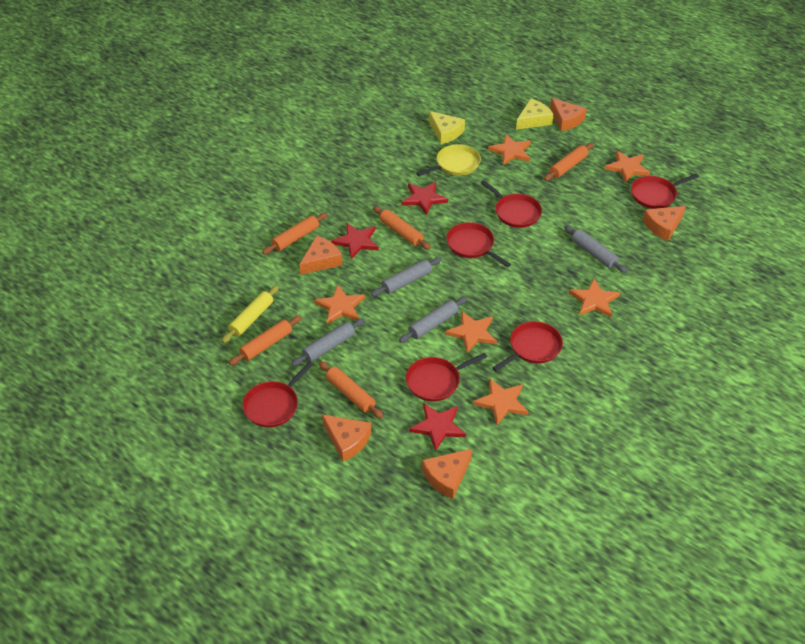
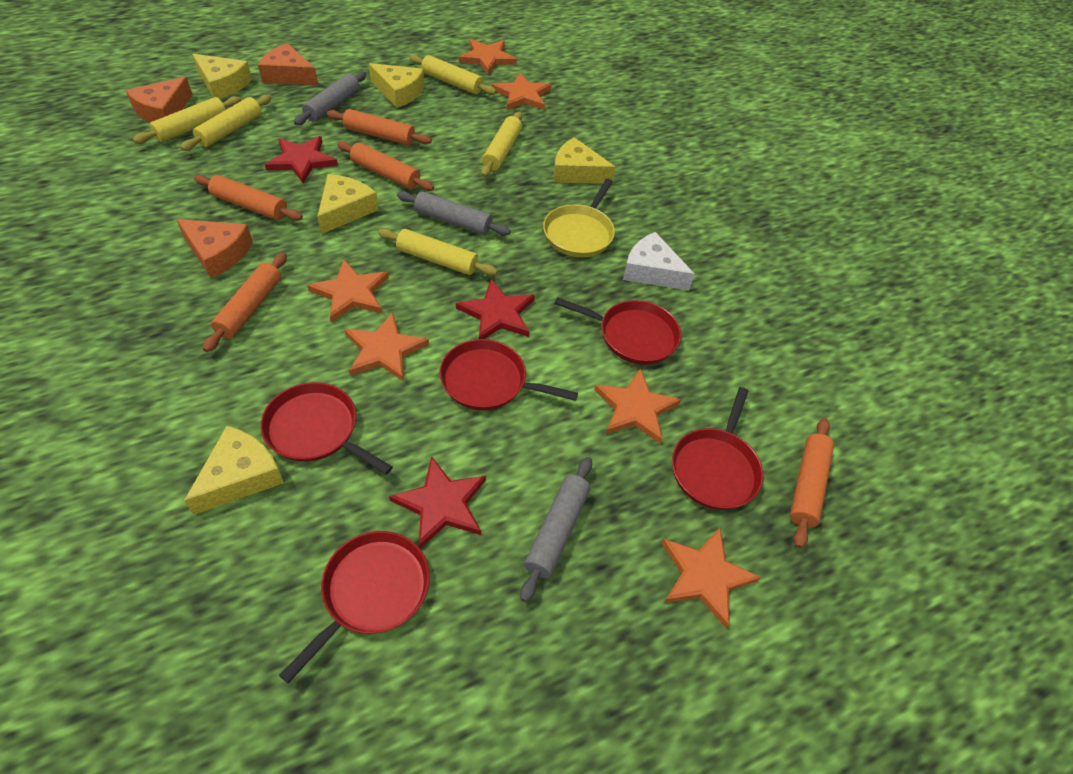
grey rolling pin: 4 -> 3
orange cheese: 5 -> 3
red pan: 6 -> 5
white cheese: 0 -> 1
yellow cheese: 2 -> 5
yellow rolling pin: 1 -> 5

